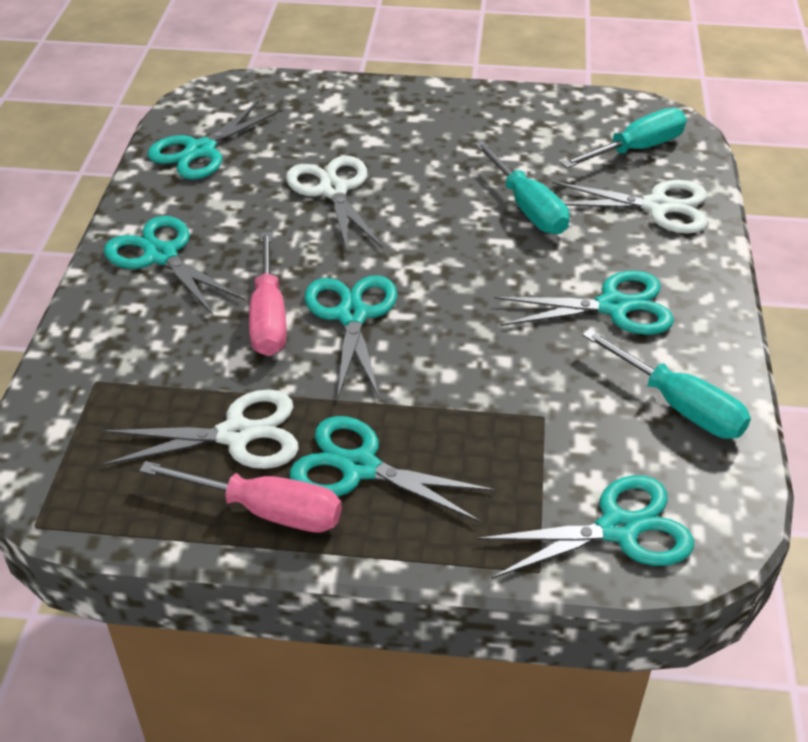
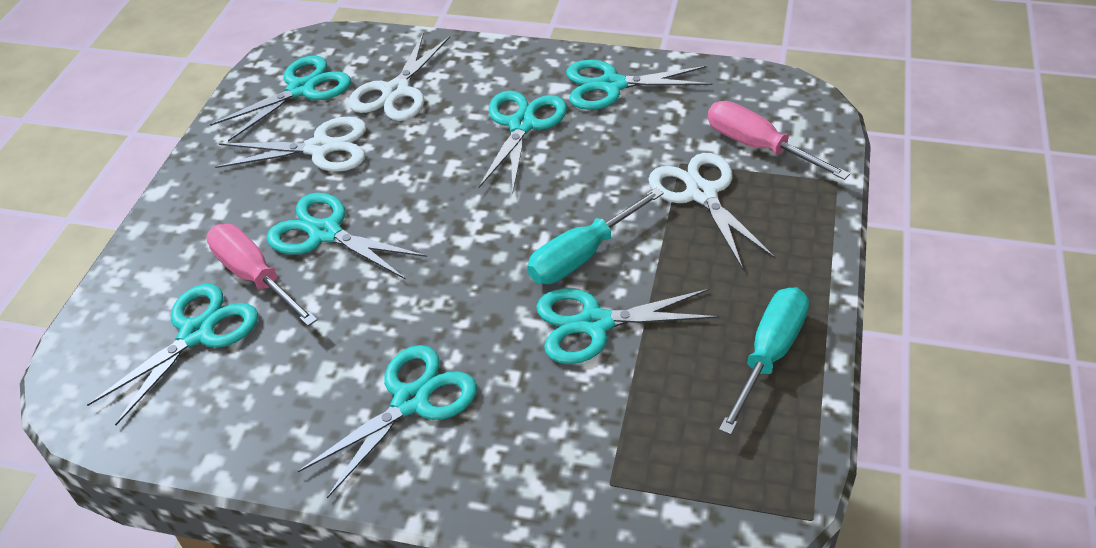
turquoise scissors: 6 -> 7
turquoise screwdriver: 3 -> 2

